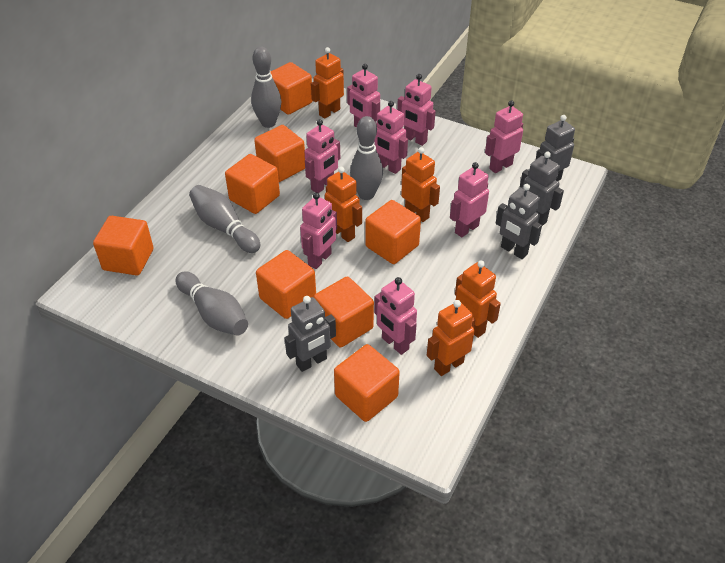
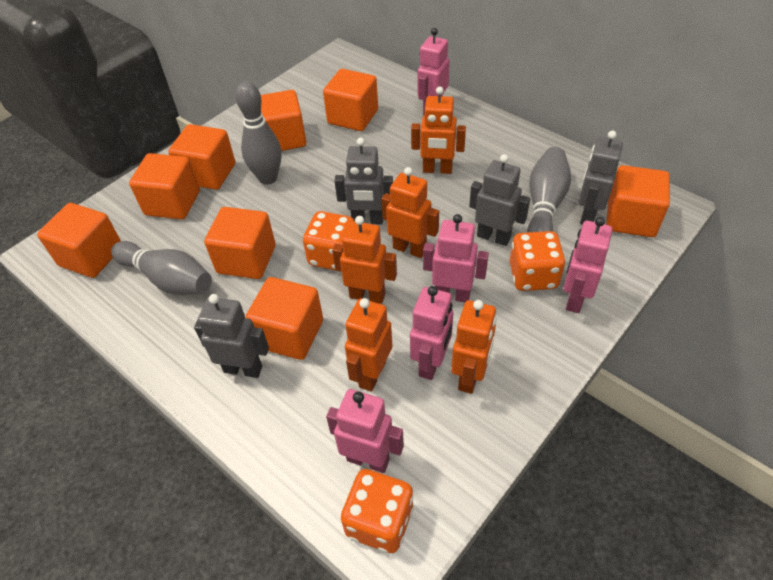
grey bowling pin: 4 -> 3
orange dice: 0 -> 3
pink robot: 8 -> 5

